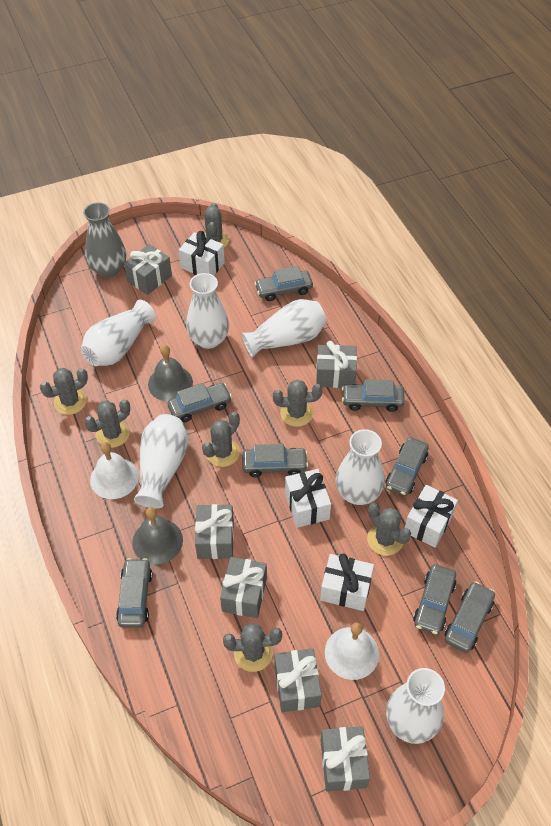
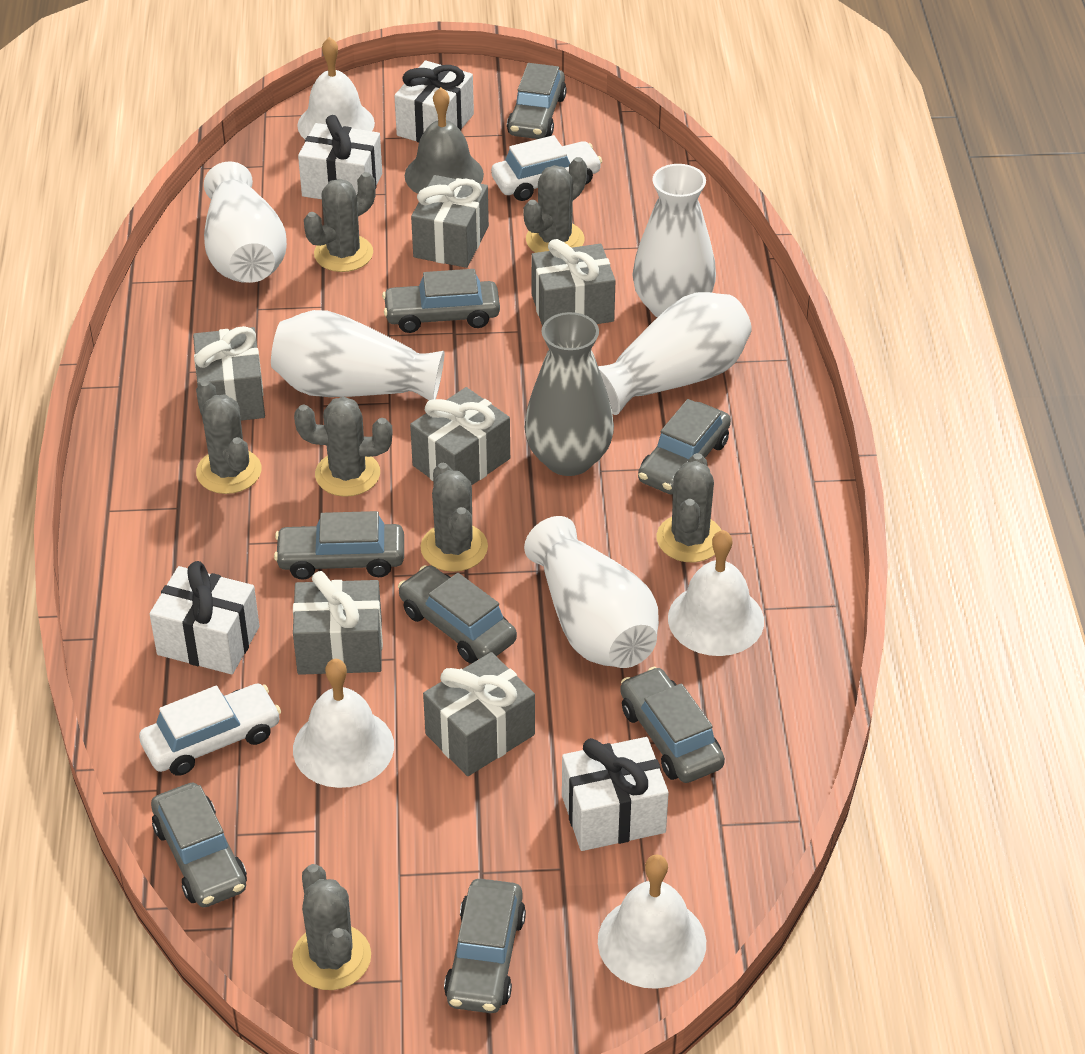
grey bell: 2 -> 1
white bell: 2 -> 4
white car: 0 -> 2
white vase: 6 -> 5

